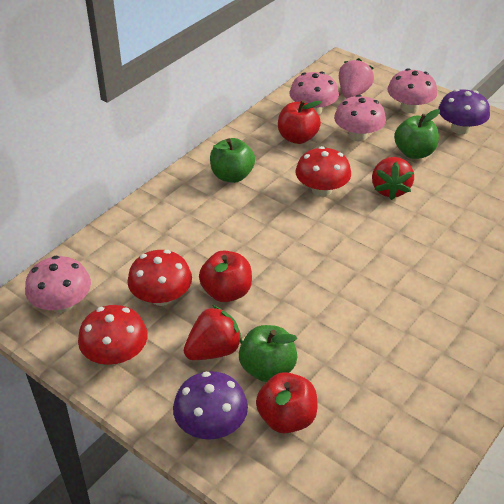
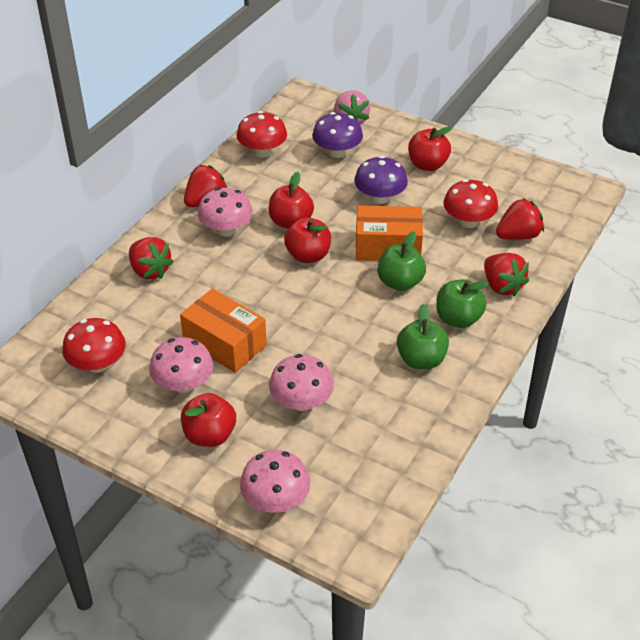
orange box: 0 -> 2
red apple: 3 -> 4
red strawberry: 2 -> 4

